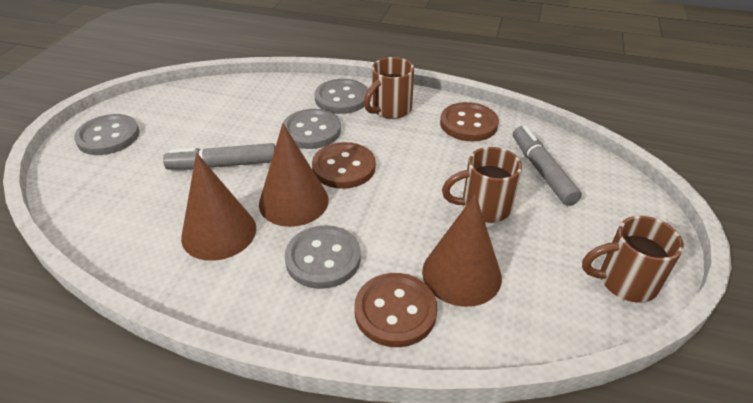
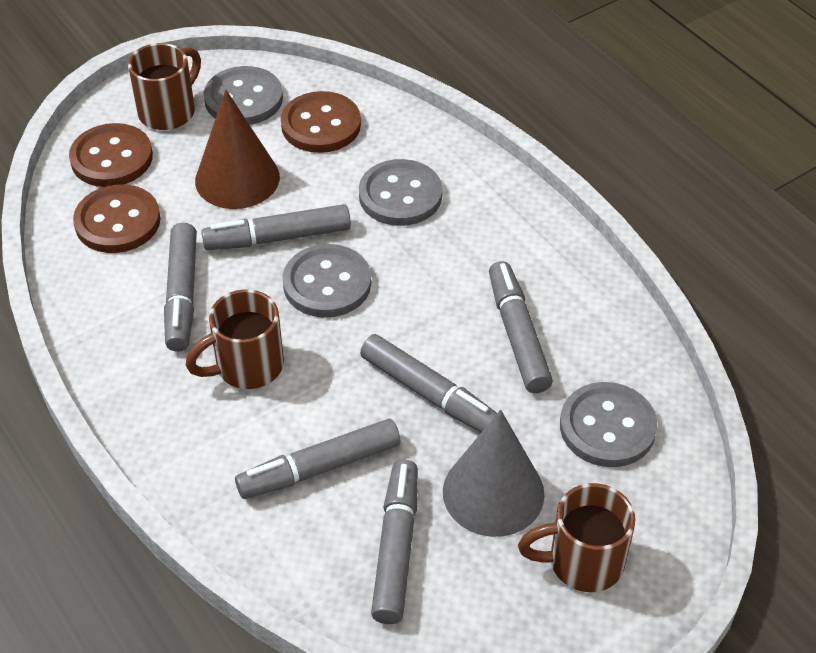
brown cone: 3 -> 1
grey cone: 0 -> 1
grey marker: 2 -> 6

